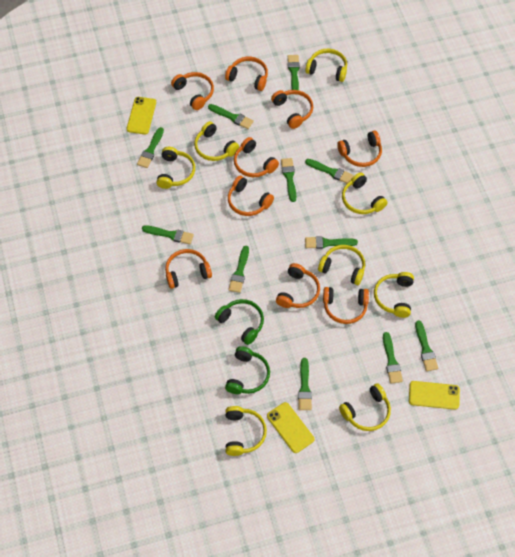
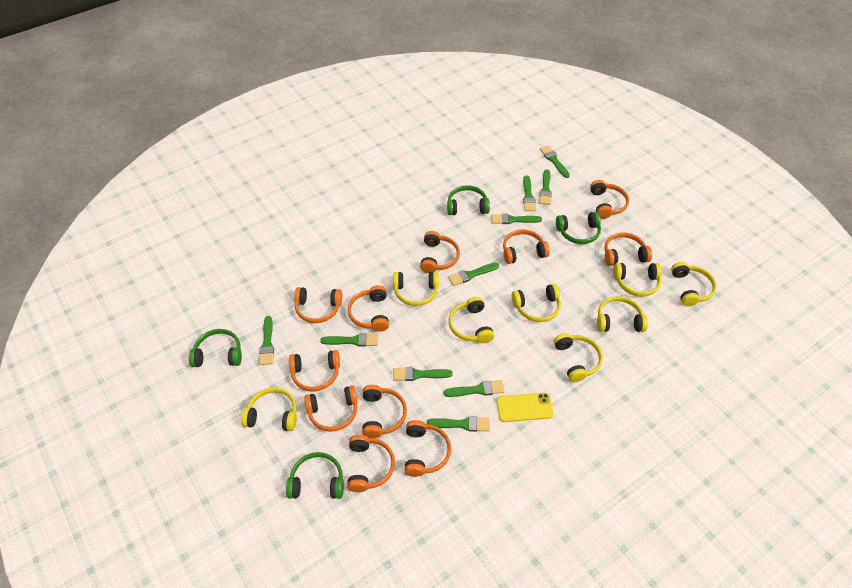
green brush: 11 -> 10
green headphones: 2 -> 4
orange headphones: 9 -> 11
yellow phone: 3 -> 1

